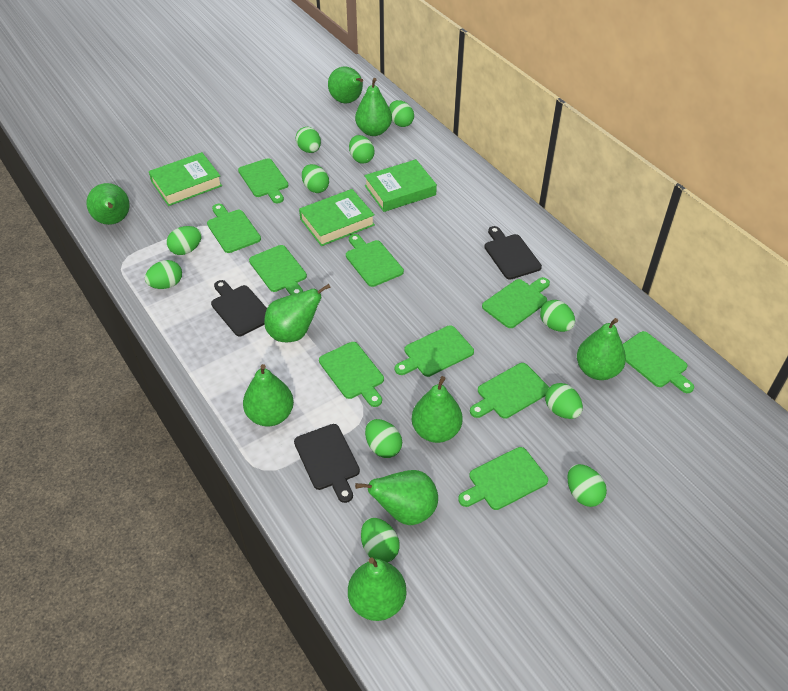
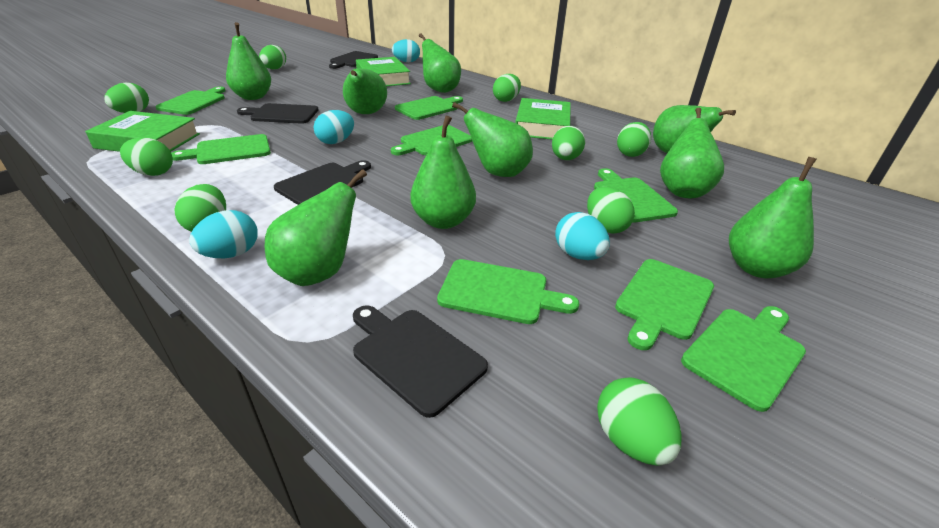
black cutting board: 3 -> 4
green cutting board: 10 -> 8
green egg: 11 -> 9
turquoise egg: 0 -> 4

